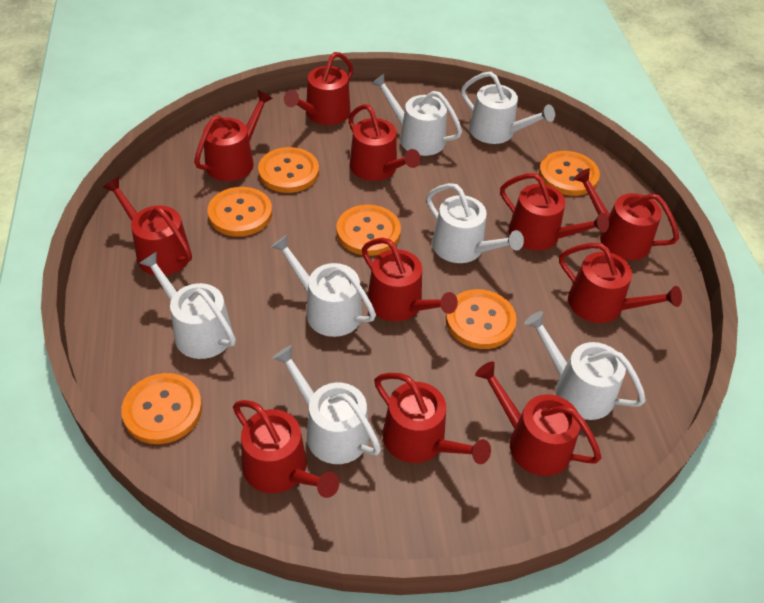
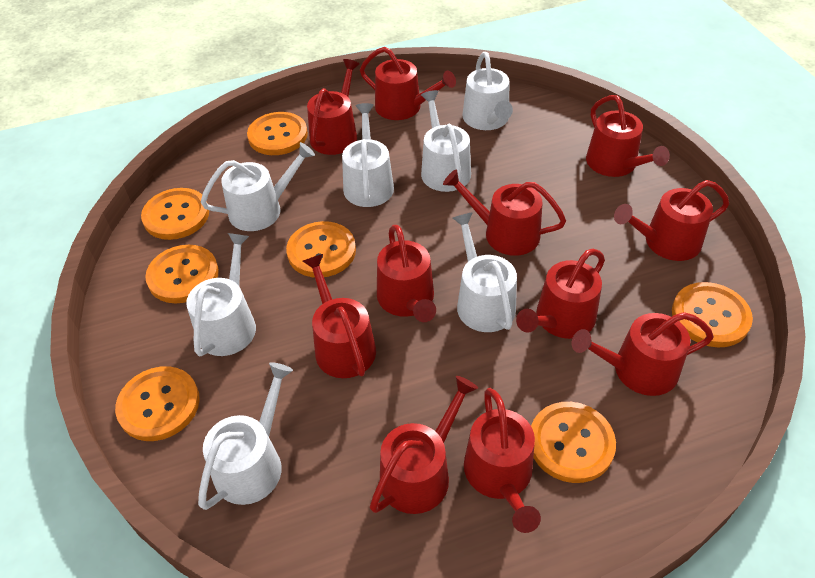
orange button: 6 -> 7

